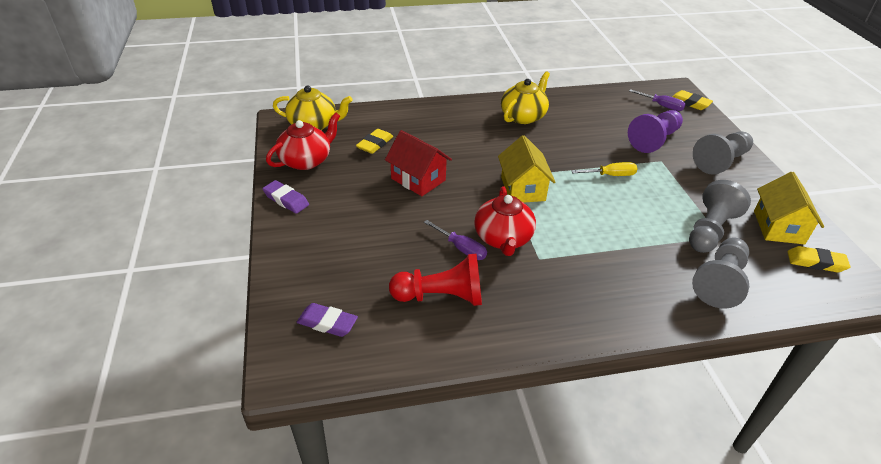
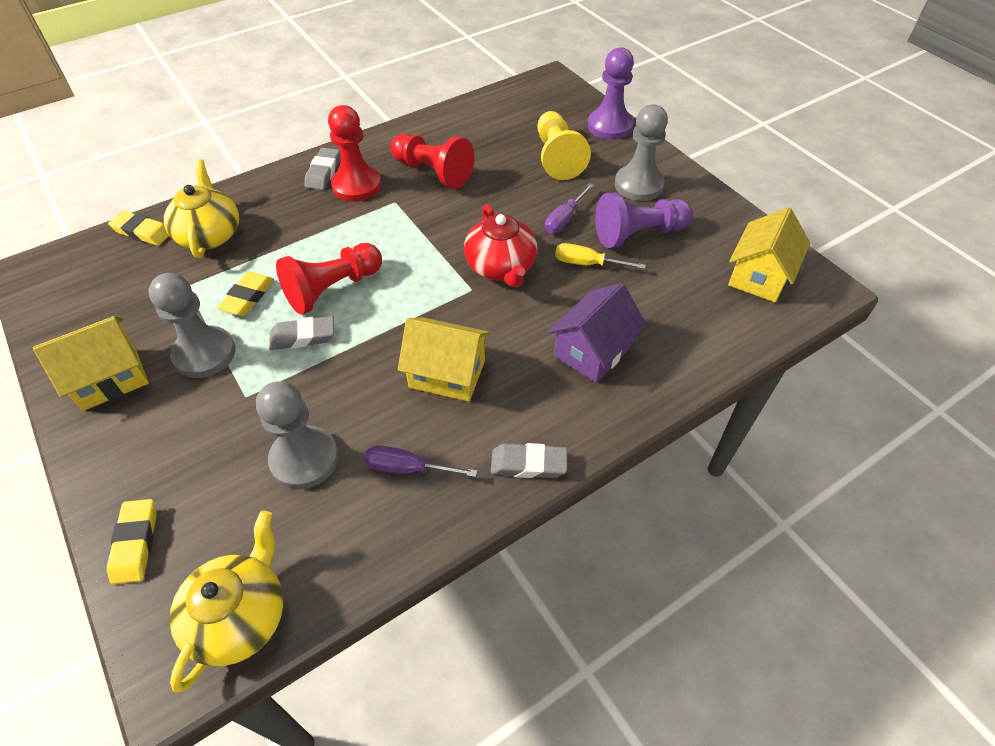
grey eraser: 0 -> 3
purple eraser: 2 -> 0
purple house: 0 -> 1
purple pawn: 1 -> 2
red house: 1 -> 0
red pawn: 1 -> 3
red teapot: 2 -> 1
yellow house: 2 -> 3
yellow pawn: 0 -> 1

